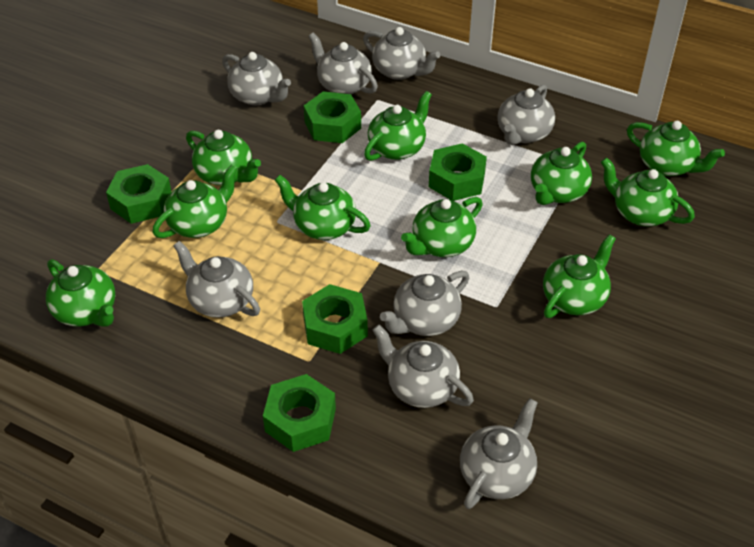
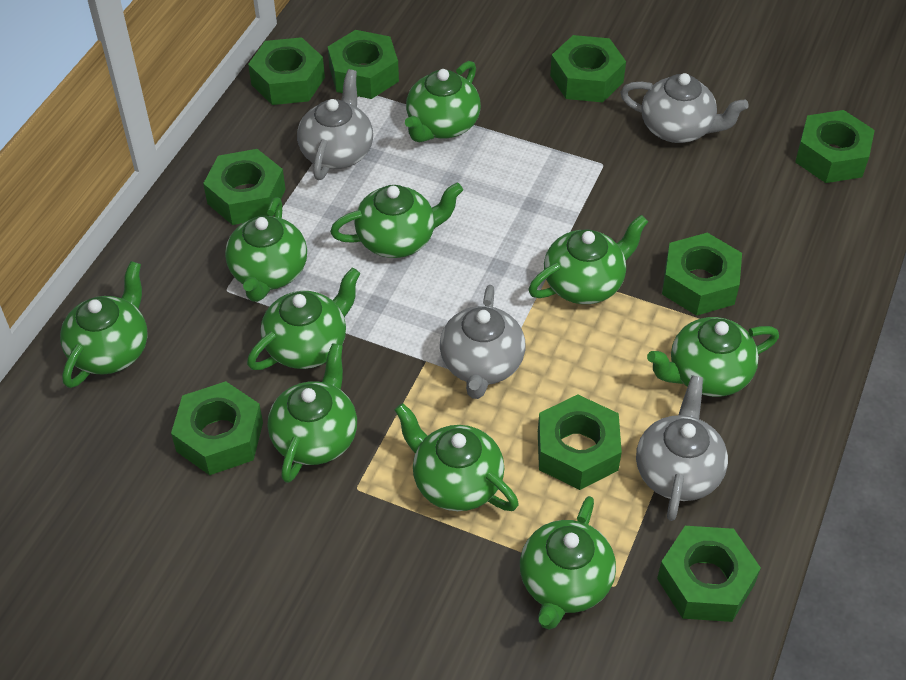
green nut: 5 -> 9
grey teapot: 8 -> 4

